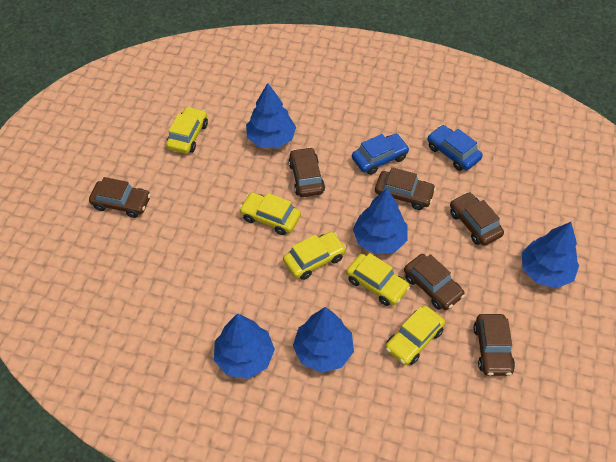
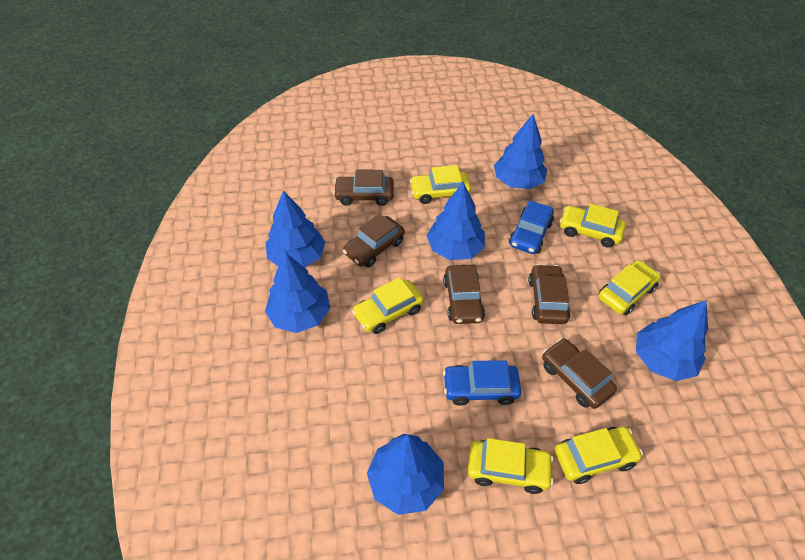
blue tree: 5 -> 6
brown car: 6 -> 5
yellow car: 5 -> 6

